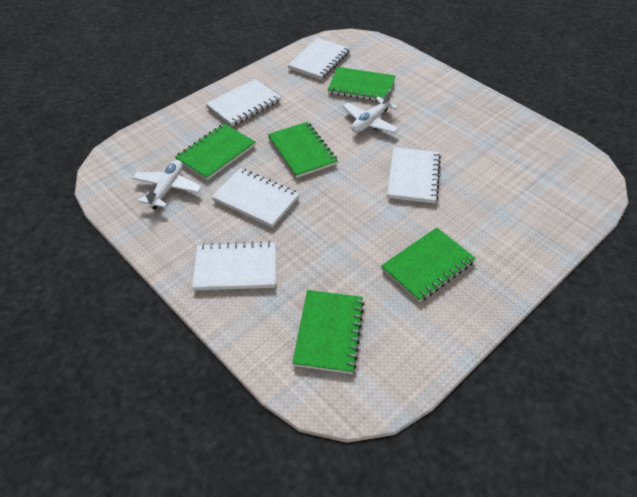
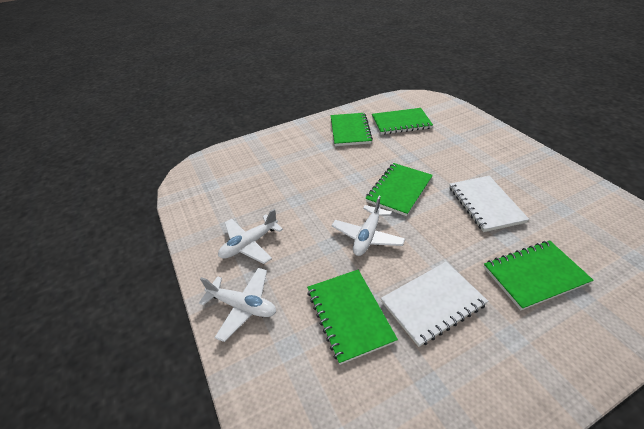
white notebook: 5 -> 2
white plane: 2 -> 3

